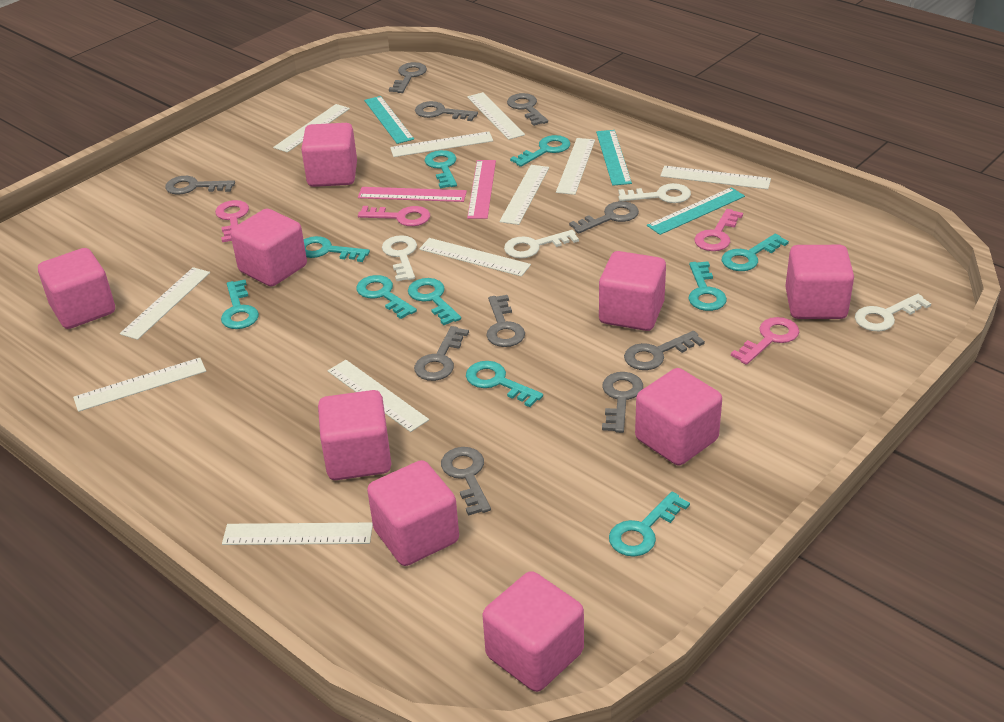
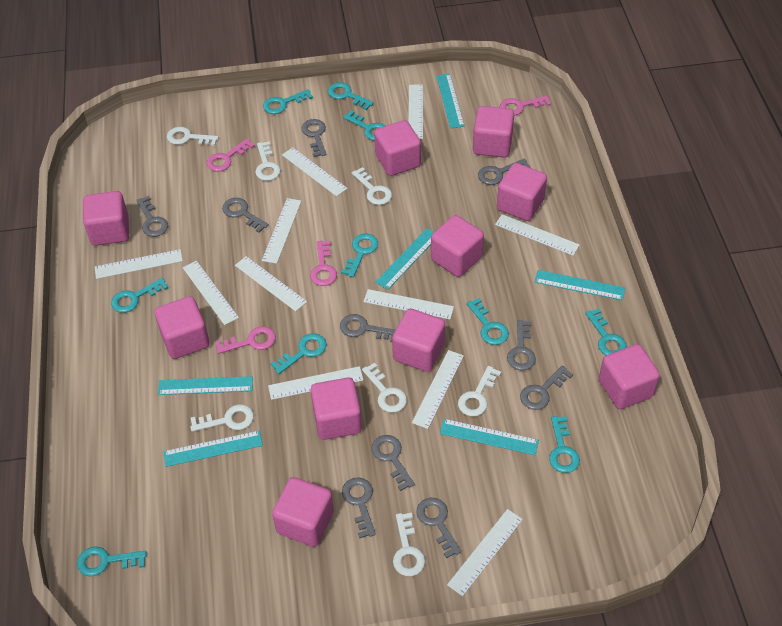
pink cube: 9 -> 10
pink ruler: 2 -> 0
turquoise ruler: 3 -> 6
white key: 4 -> 7

